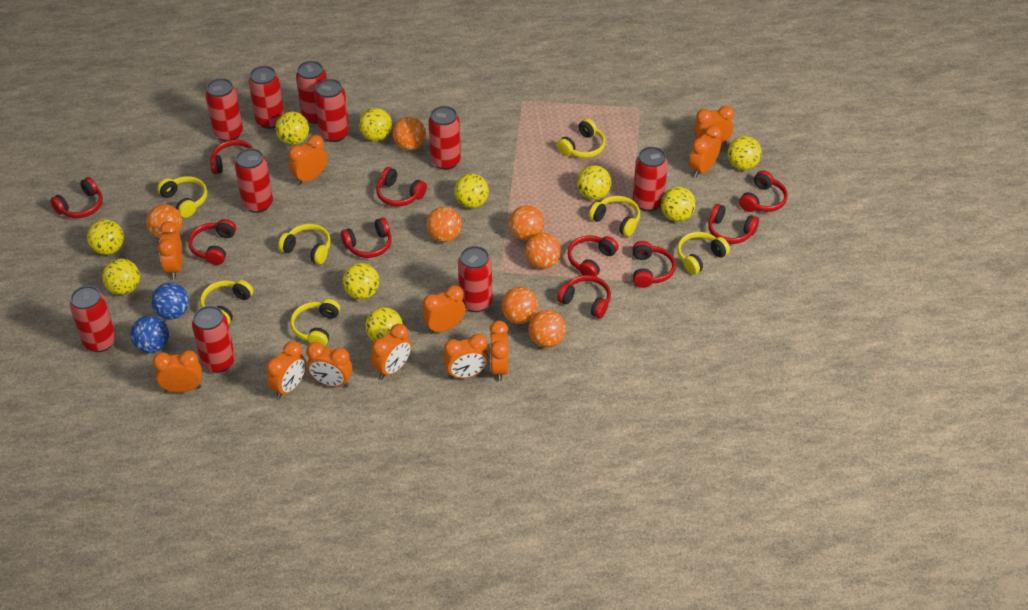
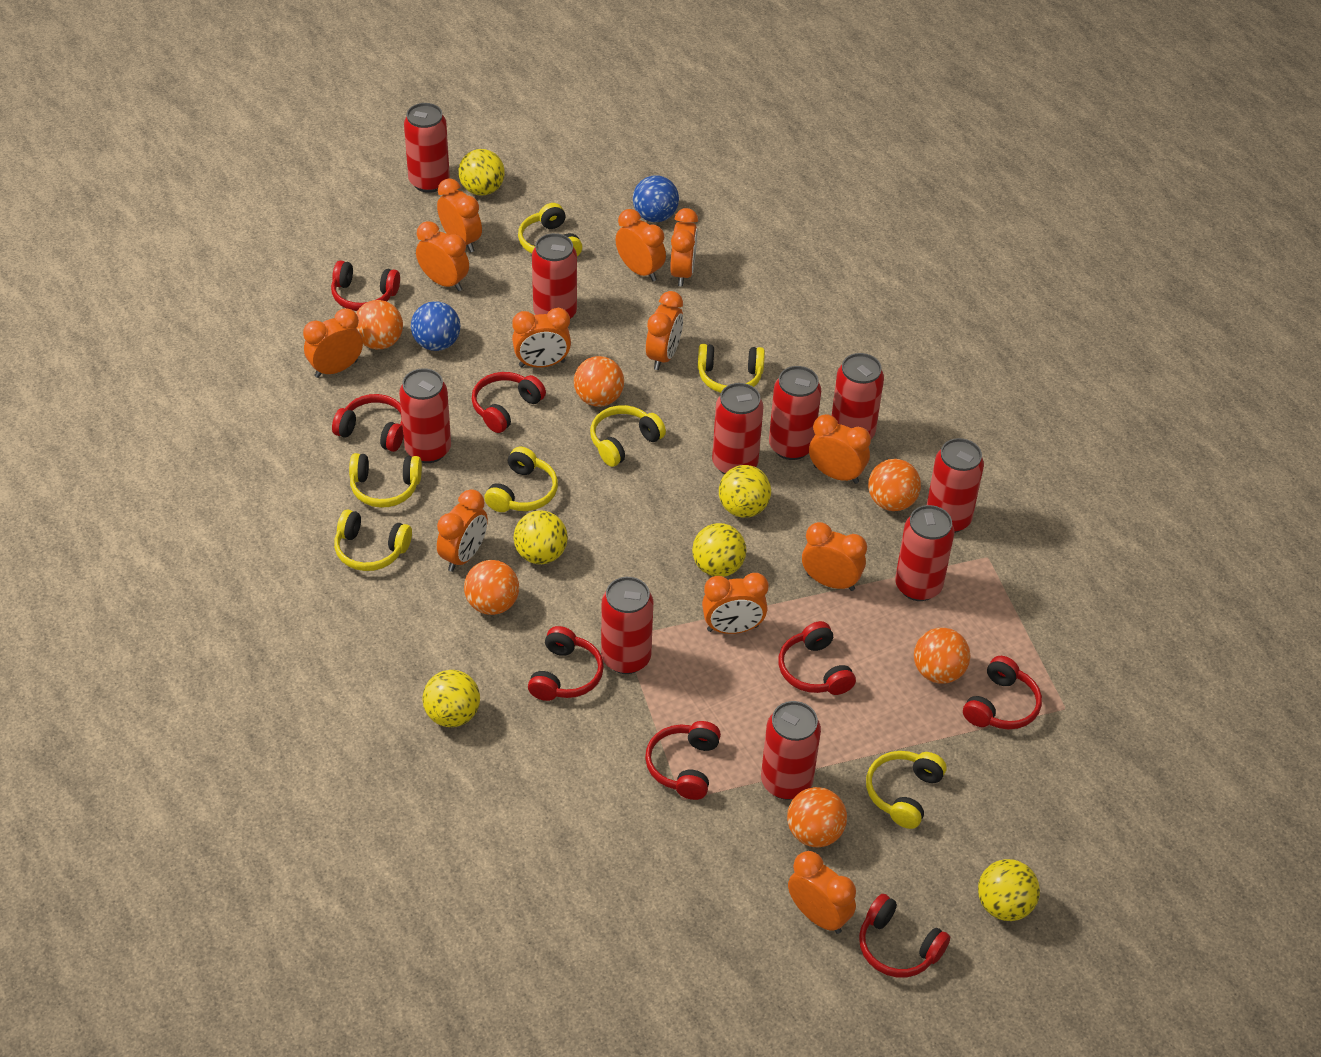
orange ball: 7 -> 6
orange clock: 11 -> 12
red headphones: 10 -> 8
yellow ball: 10 -> 6

